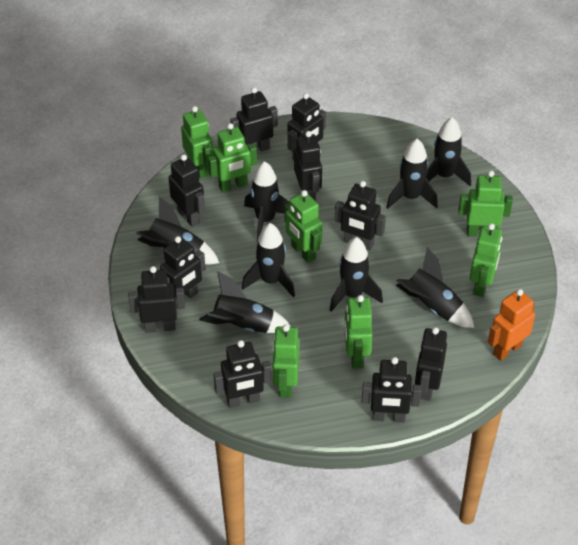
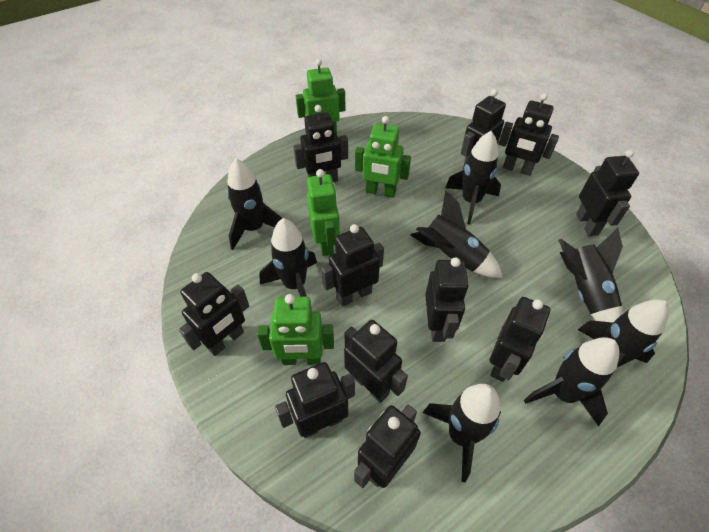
black robot: 10 -> 11
green robot: 7 -> 4
orange robot: 1 -> 0

